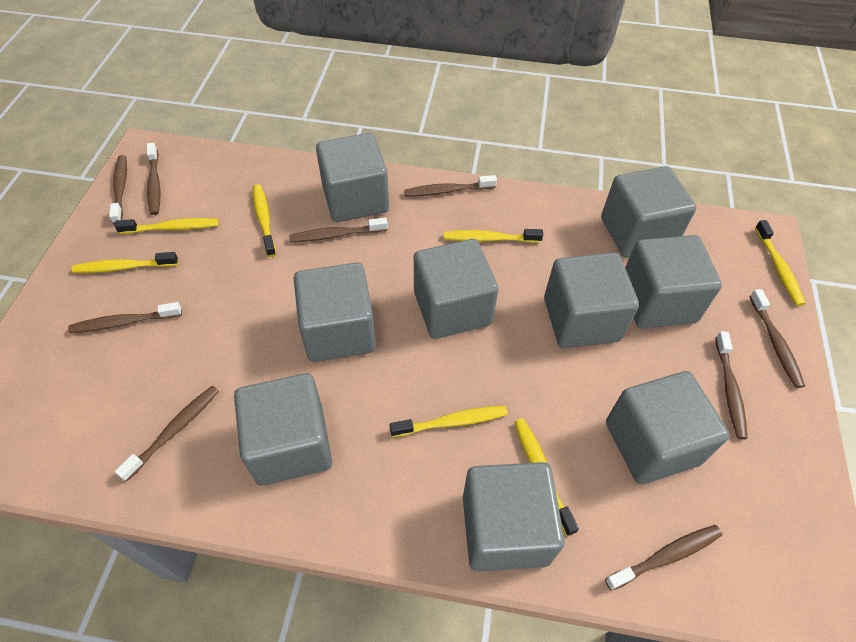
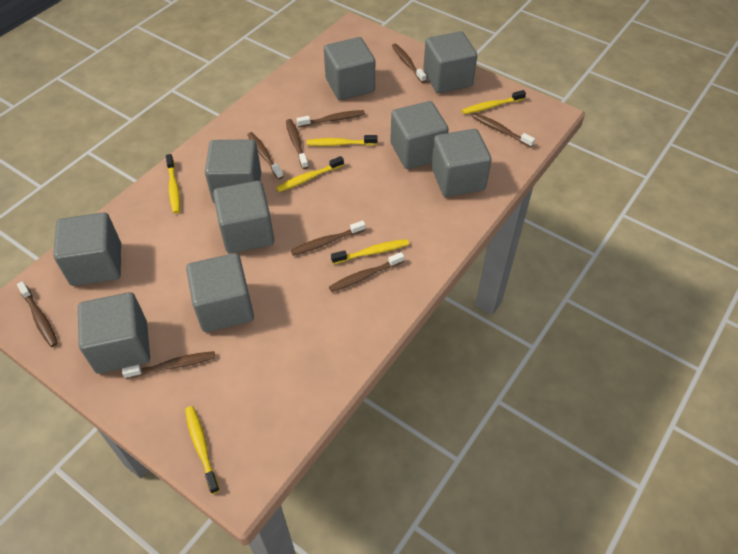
yellow toothbrush: 7 -> 6

